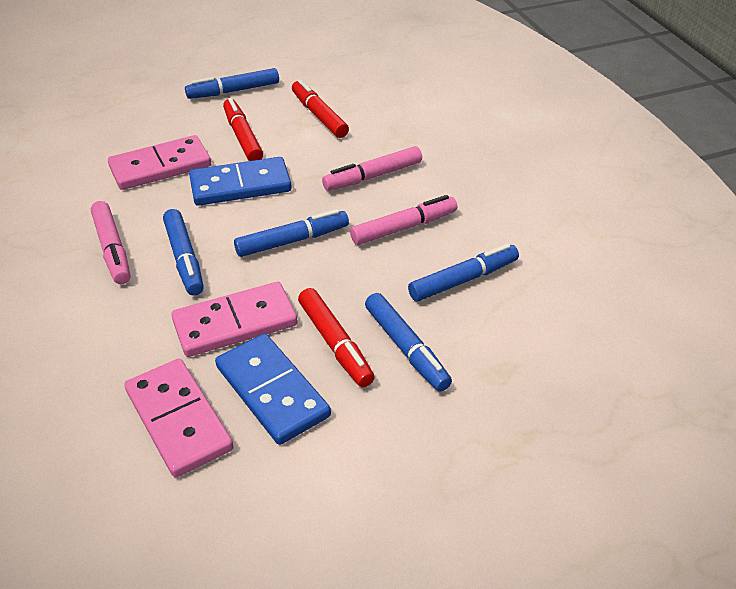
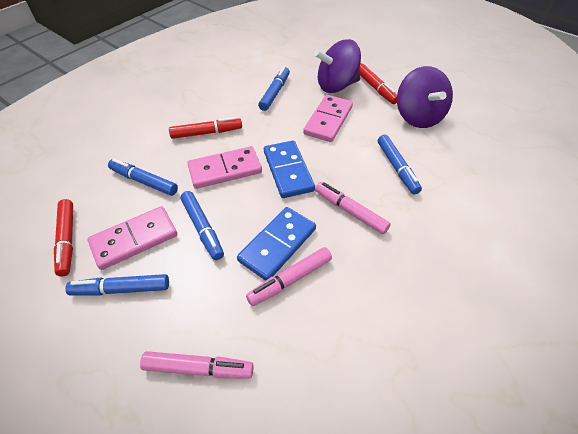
purple spinning top: 0 -> 2

